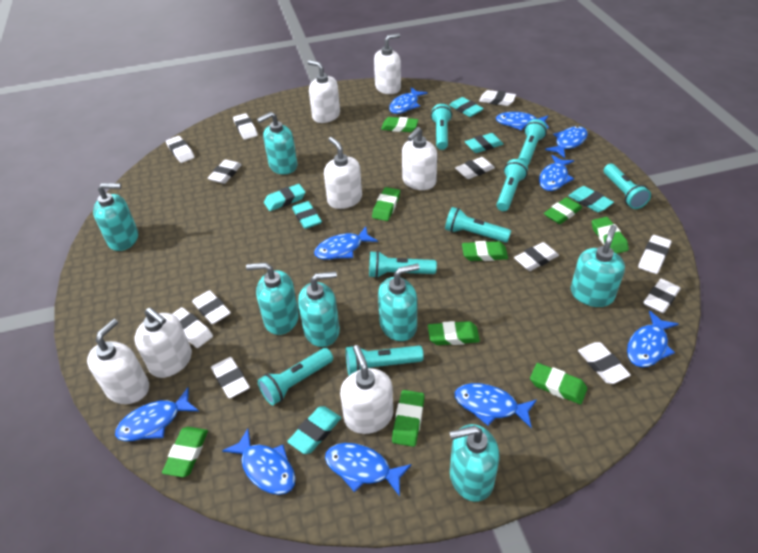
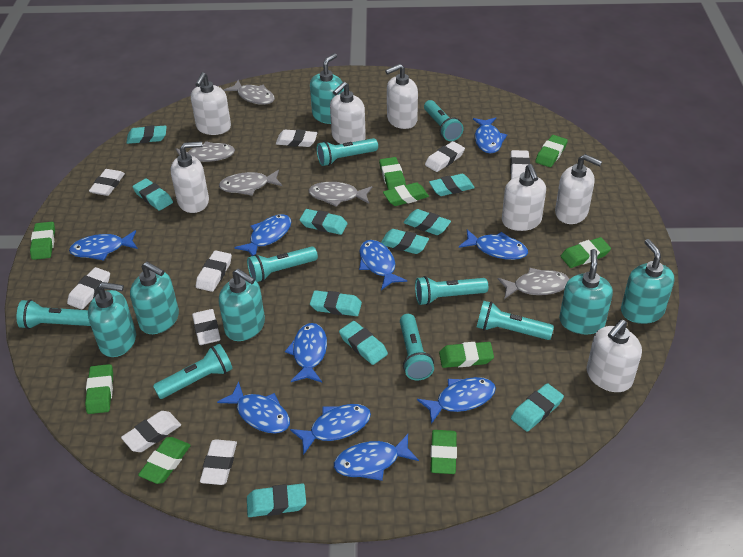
grey fish: 0 -> 5
turquoise eraser: 6 -> 10
turquoise soap dispenser: 7 -> 6
white eraser: 12 -> 9

